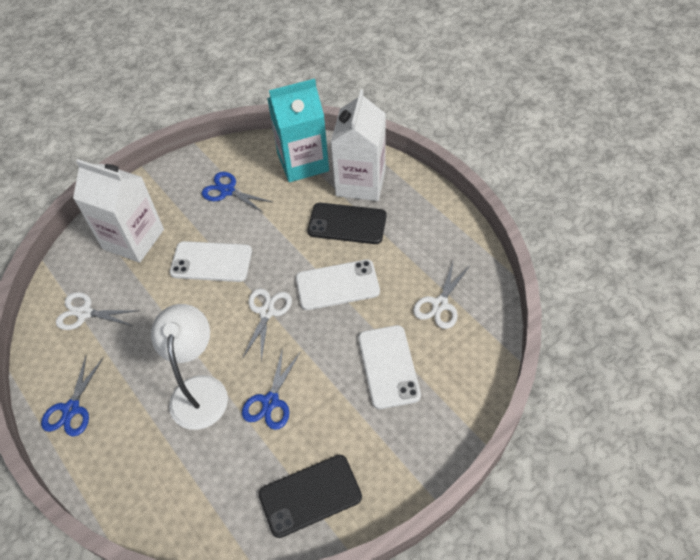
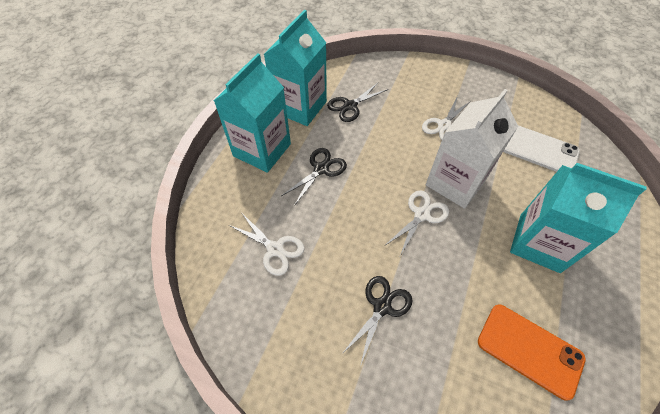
black phone: 2 -> 0
black scissors: 0 -> 3
blue scissors: 3 -> 0
orange phone: 0 -> 1
turquoise carton: 1 -> 3
white carton: 2 -> 1
white lamp: 1 -> 0
white phone: 3 -> 1

